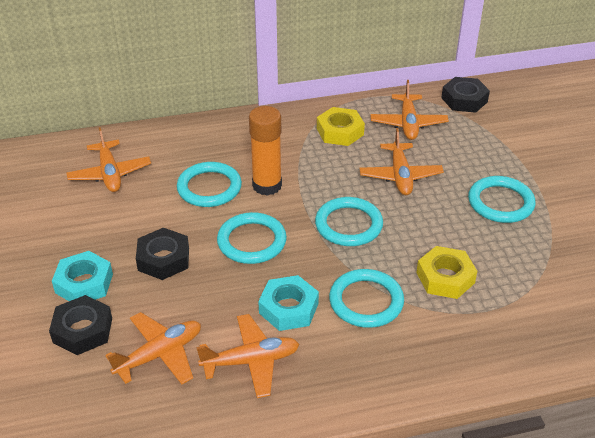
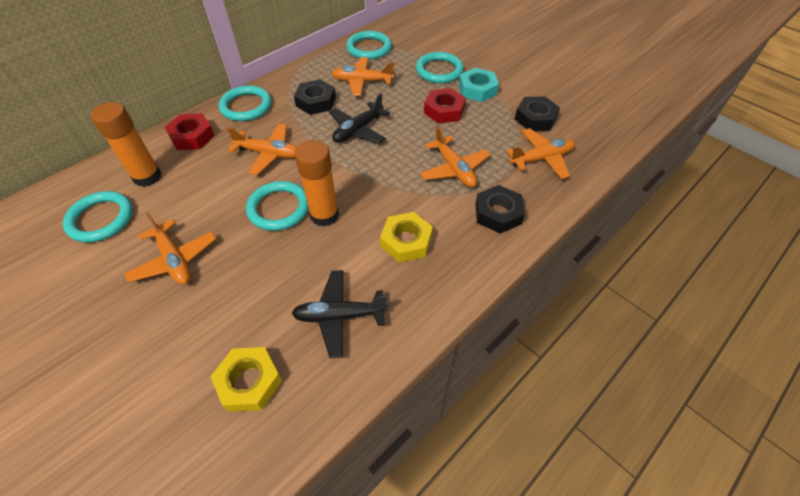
black plane: 0 -> 2
orange glue stick: 1 -> 2
red nut: 0 -> 2
turquoise nut: 2 -> 1

